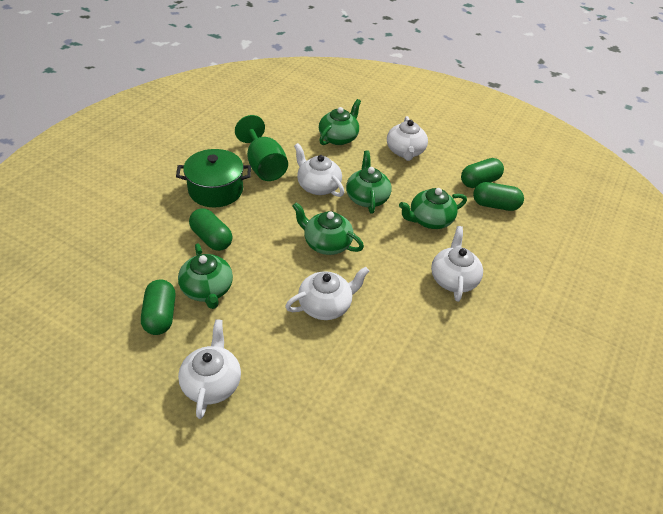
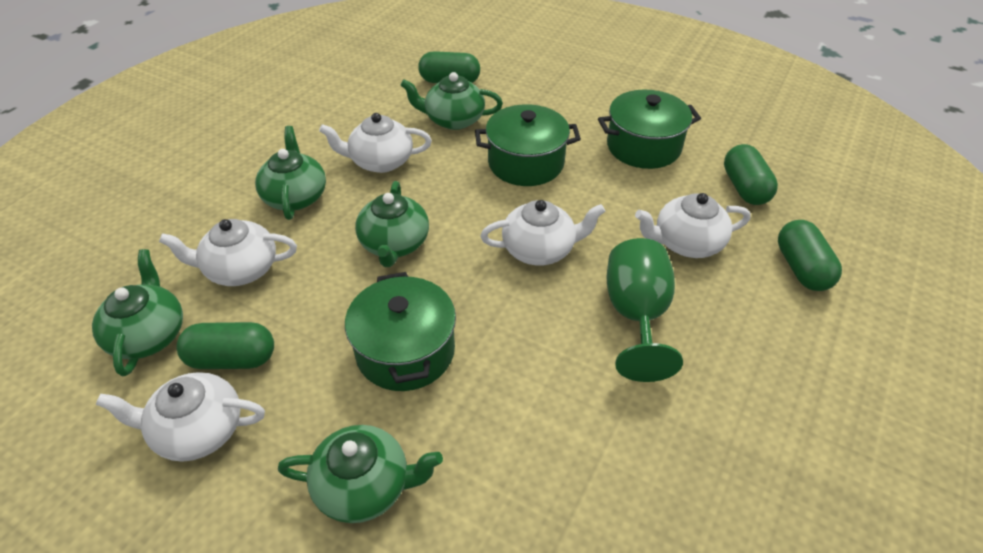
green pot: 1 -> 3

